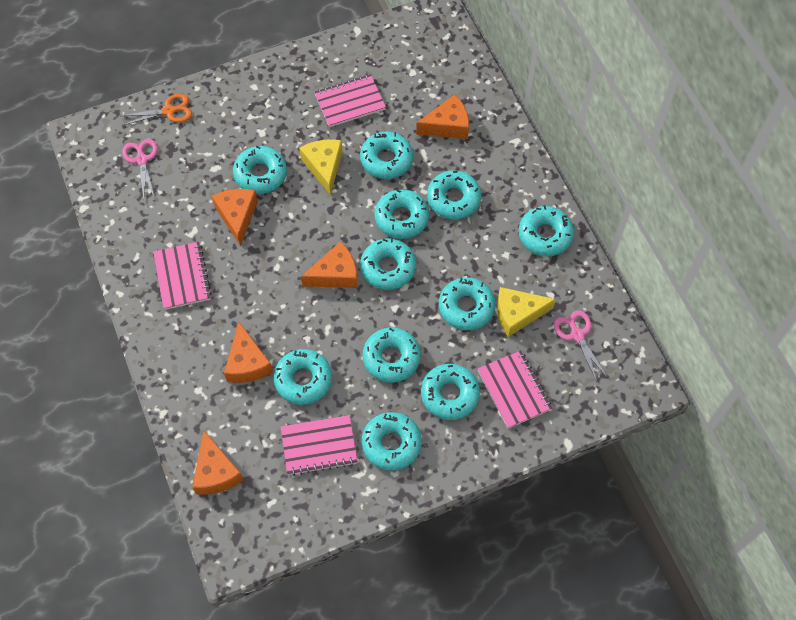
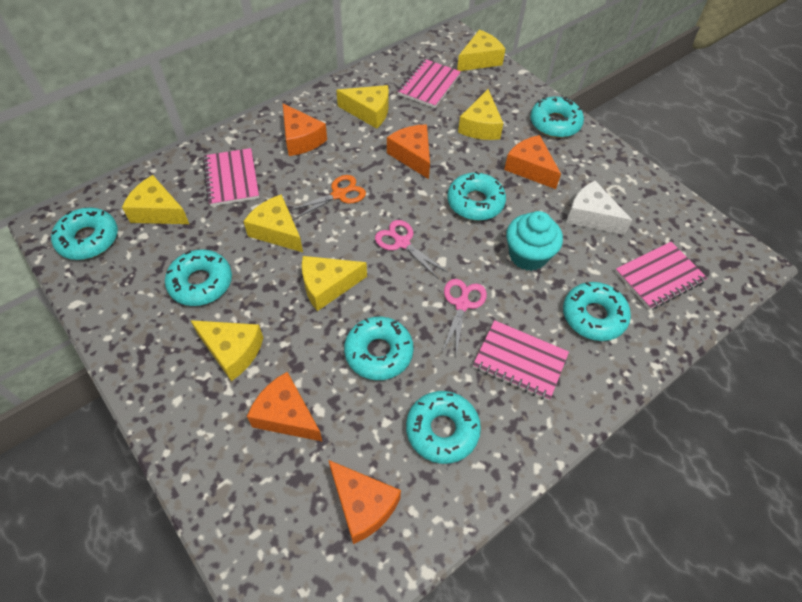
turquoise cupcake: 0 -> 1
turquoise donut: 11 -> 7
white cheese: 0 -> 1
yellow cheese: 2 -> 7

